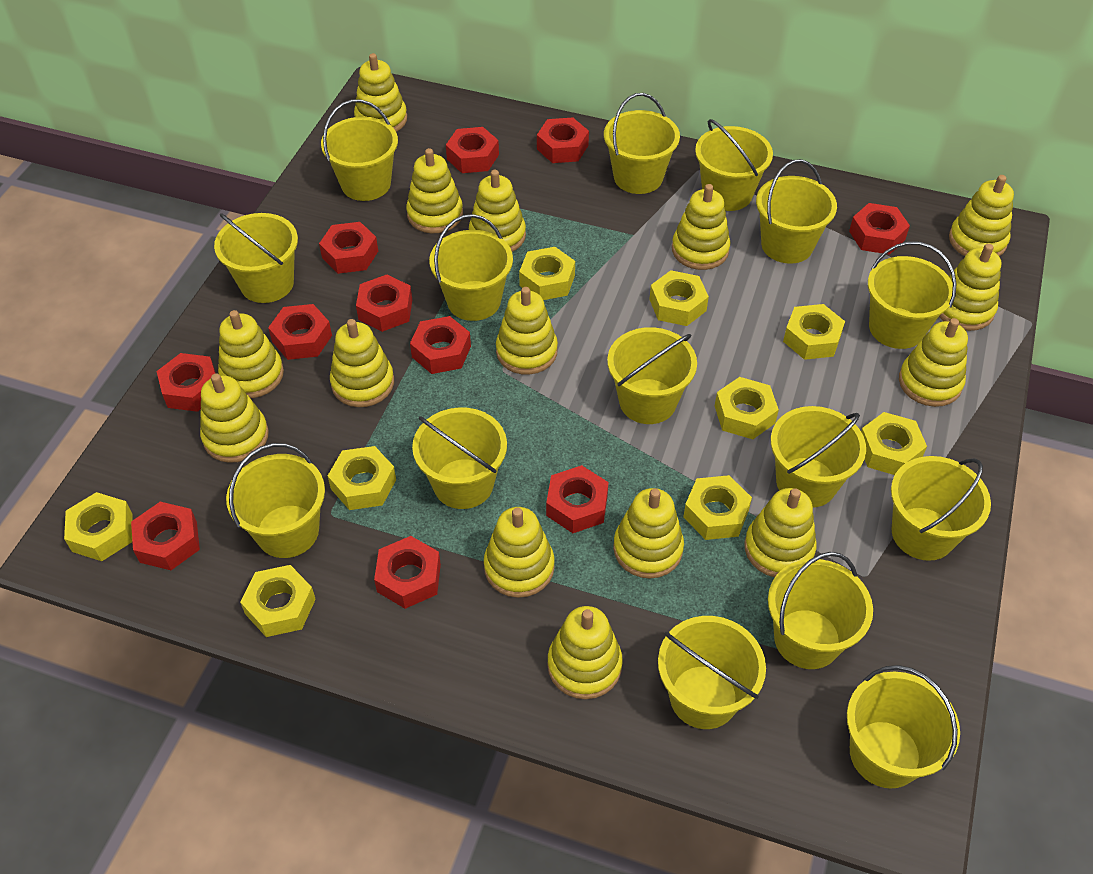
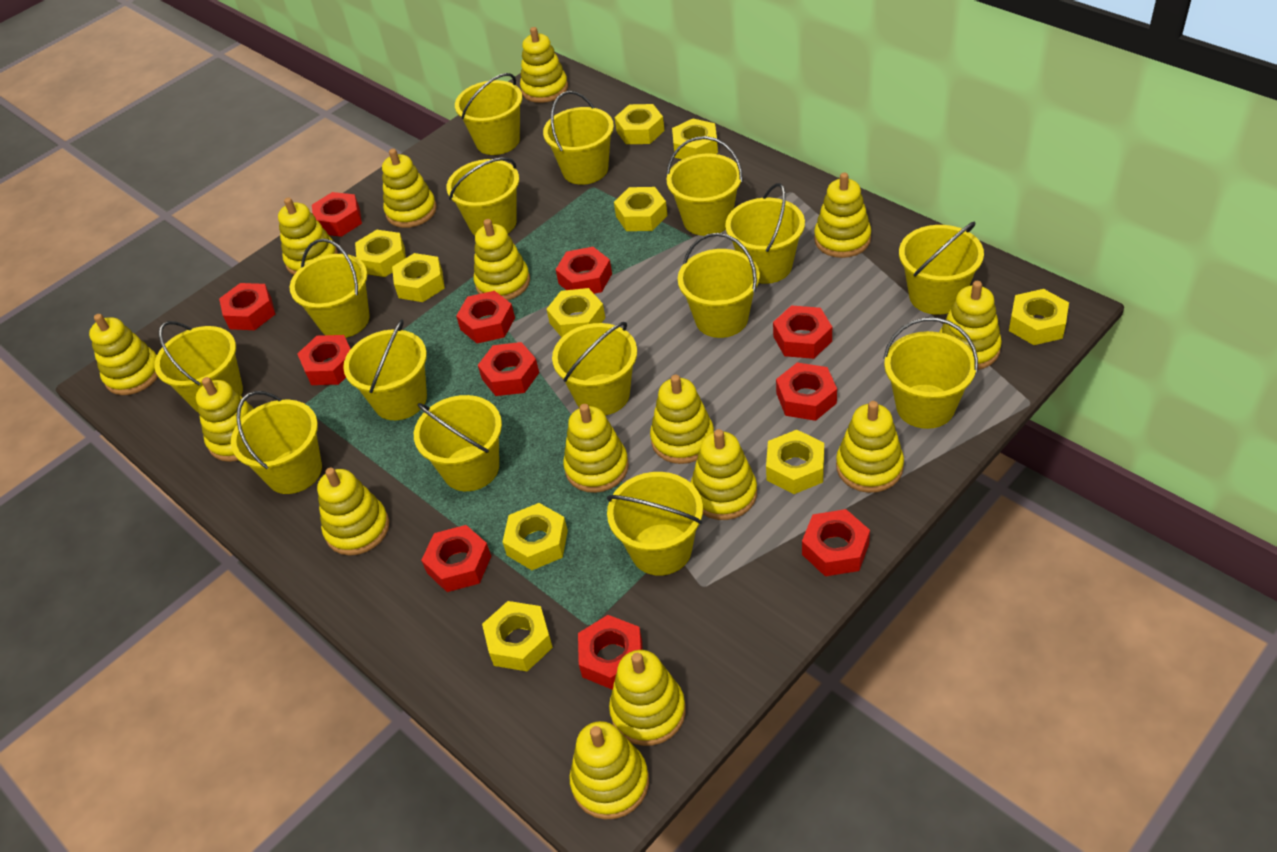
yellow nut: 9 -> 10

